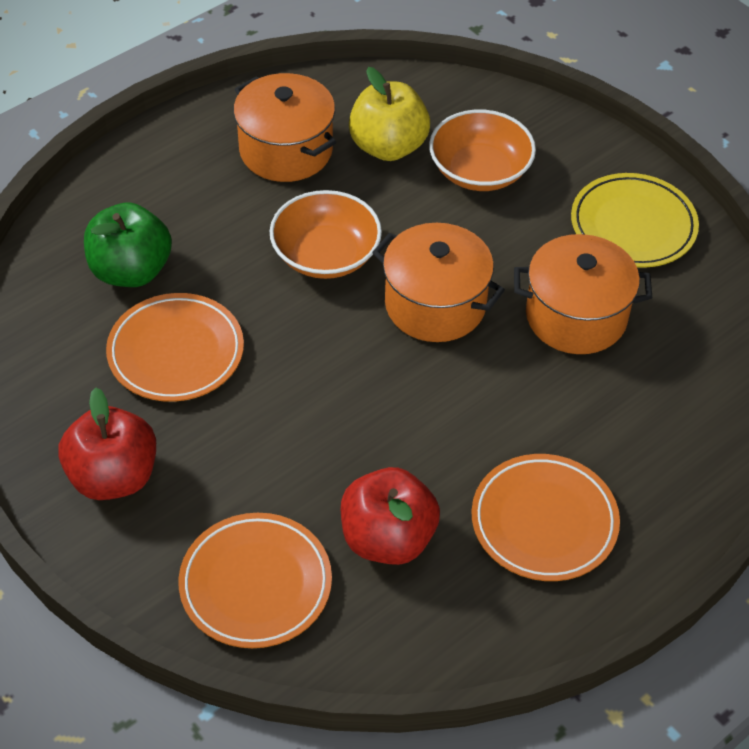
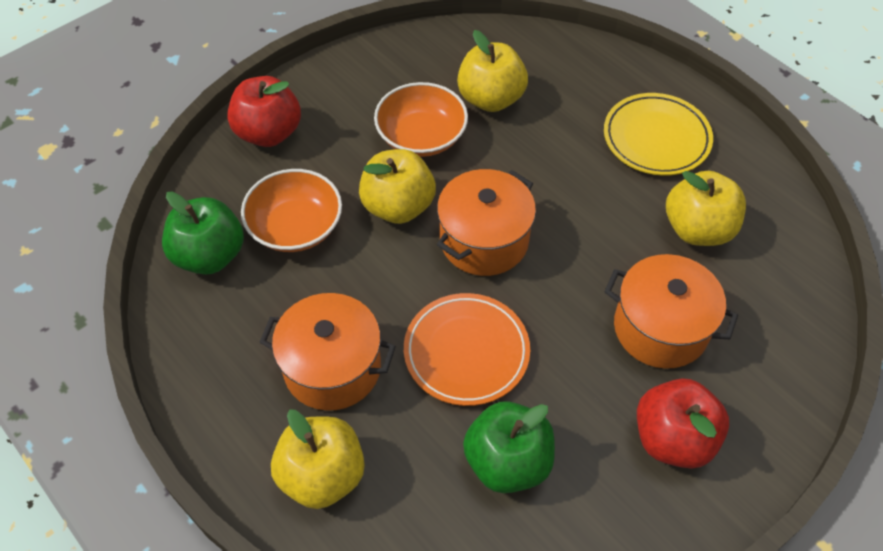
green apple: 1 -> 2
orange plate: 3 -> 1
yellow apple: 1 -> 4

